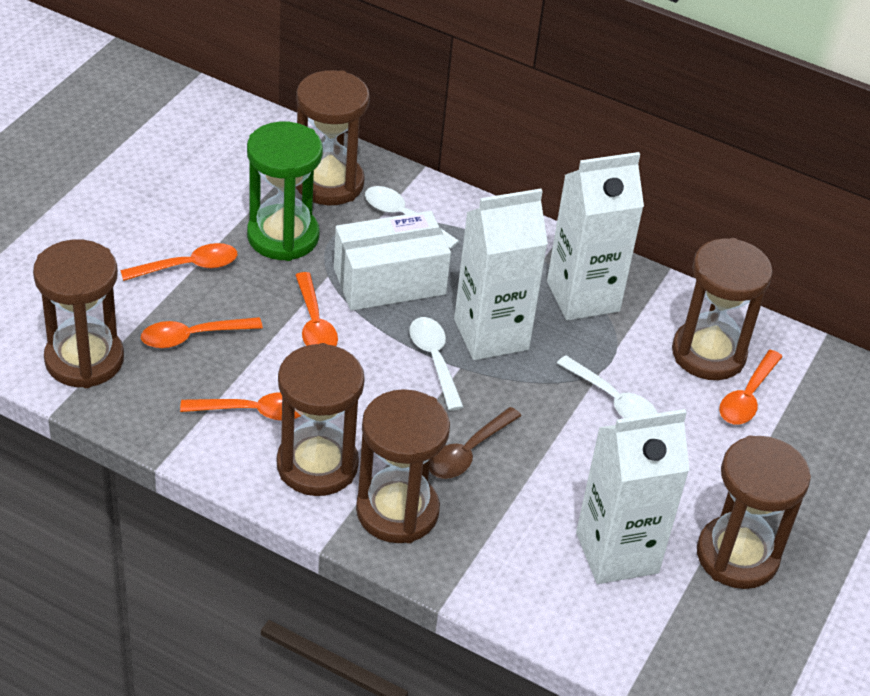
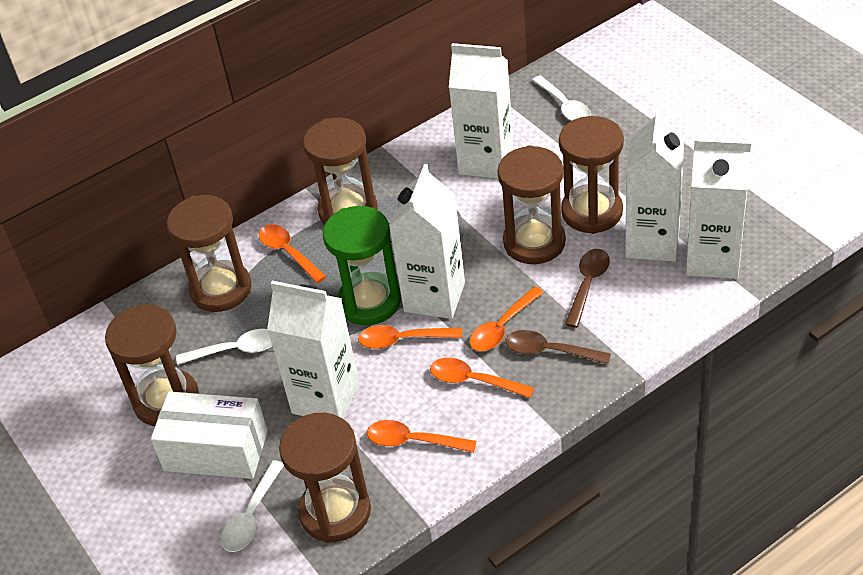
brown spoon: 1 -> 2
white carton: 3 -> 5

